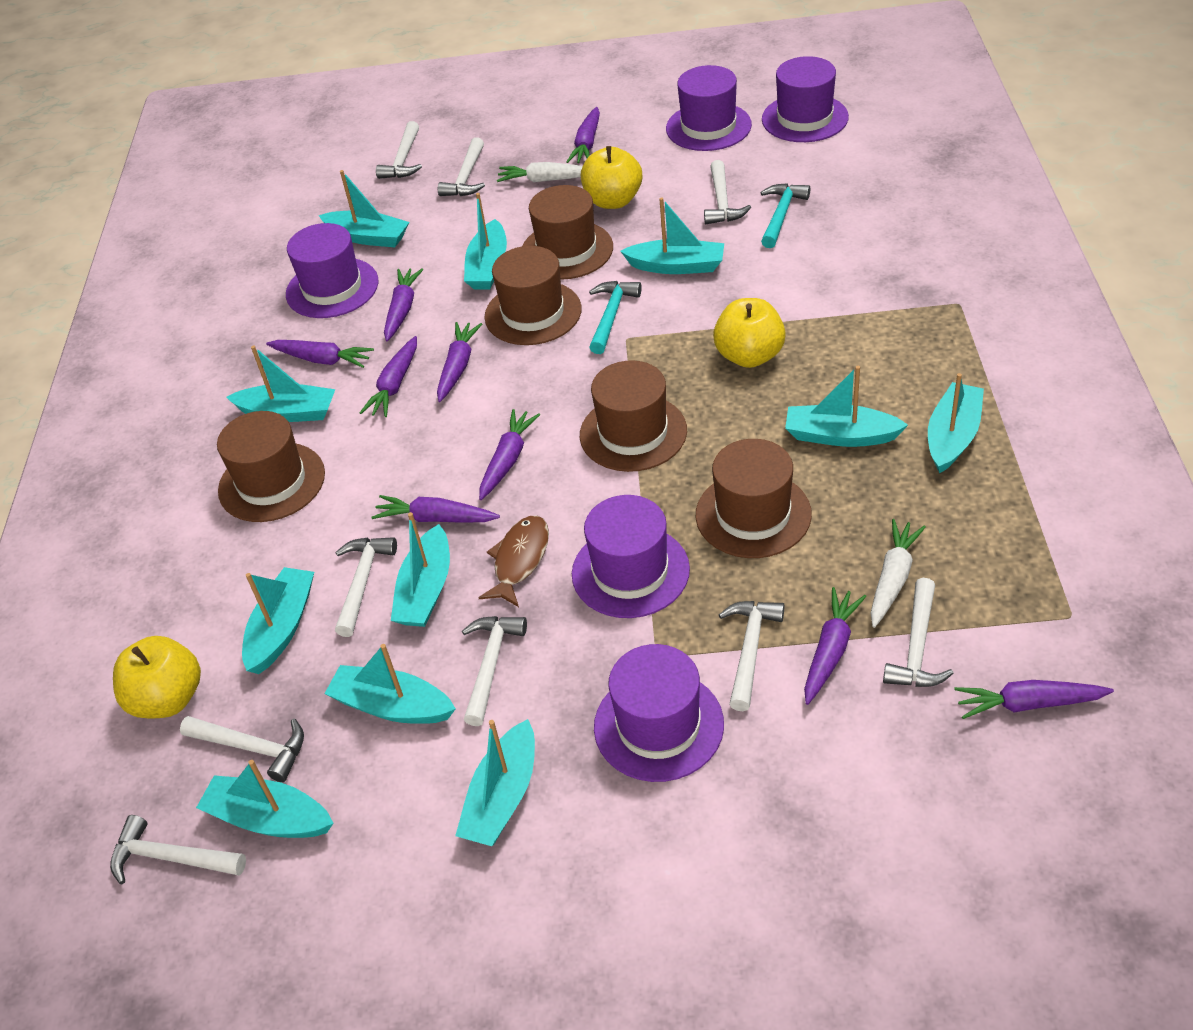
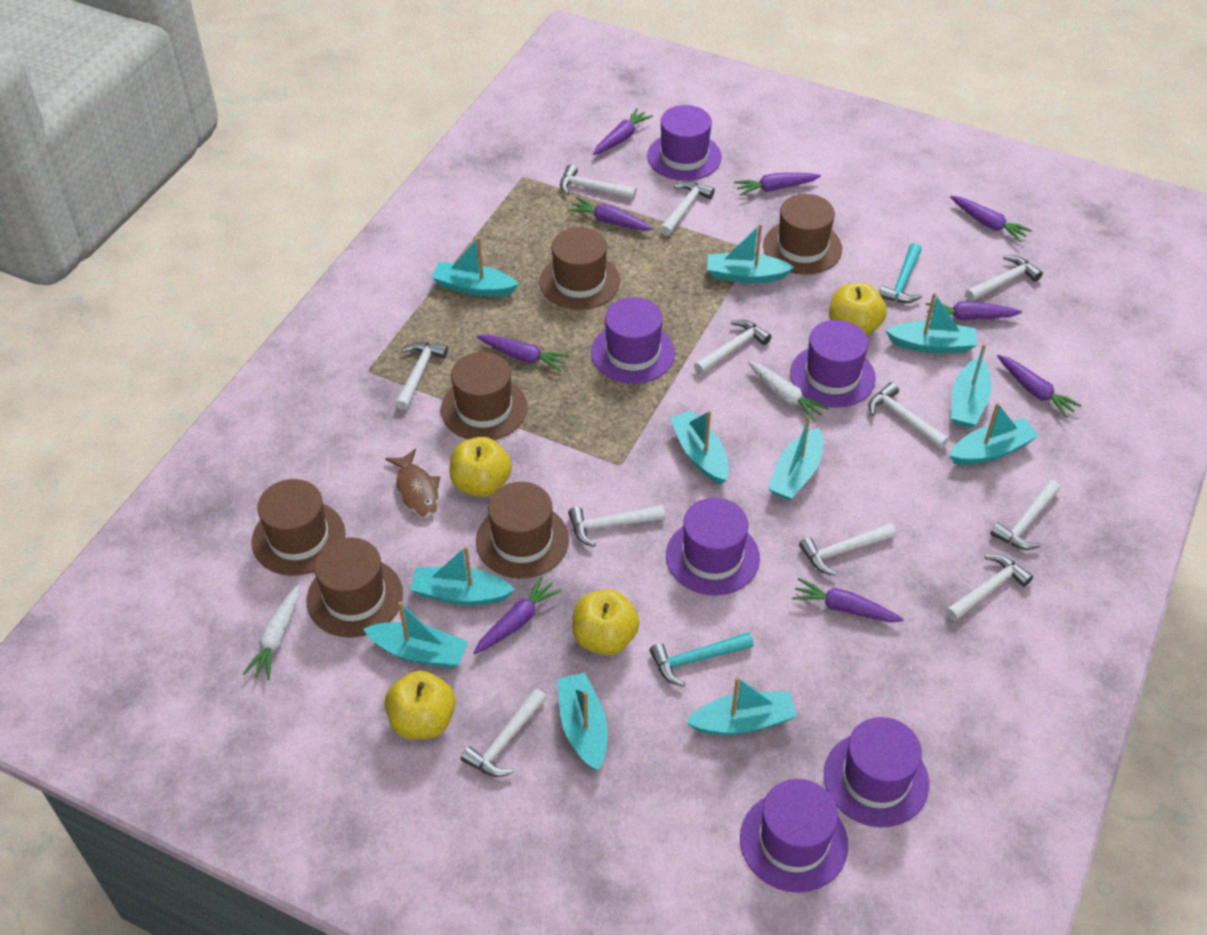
brown hat: 5 -> 6
purple hat: 5 -> 6
white hammer: 9 -> 11
yellow apple: 3 -> 4

